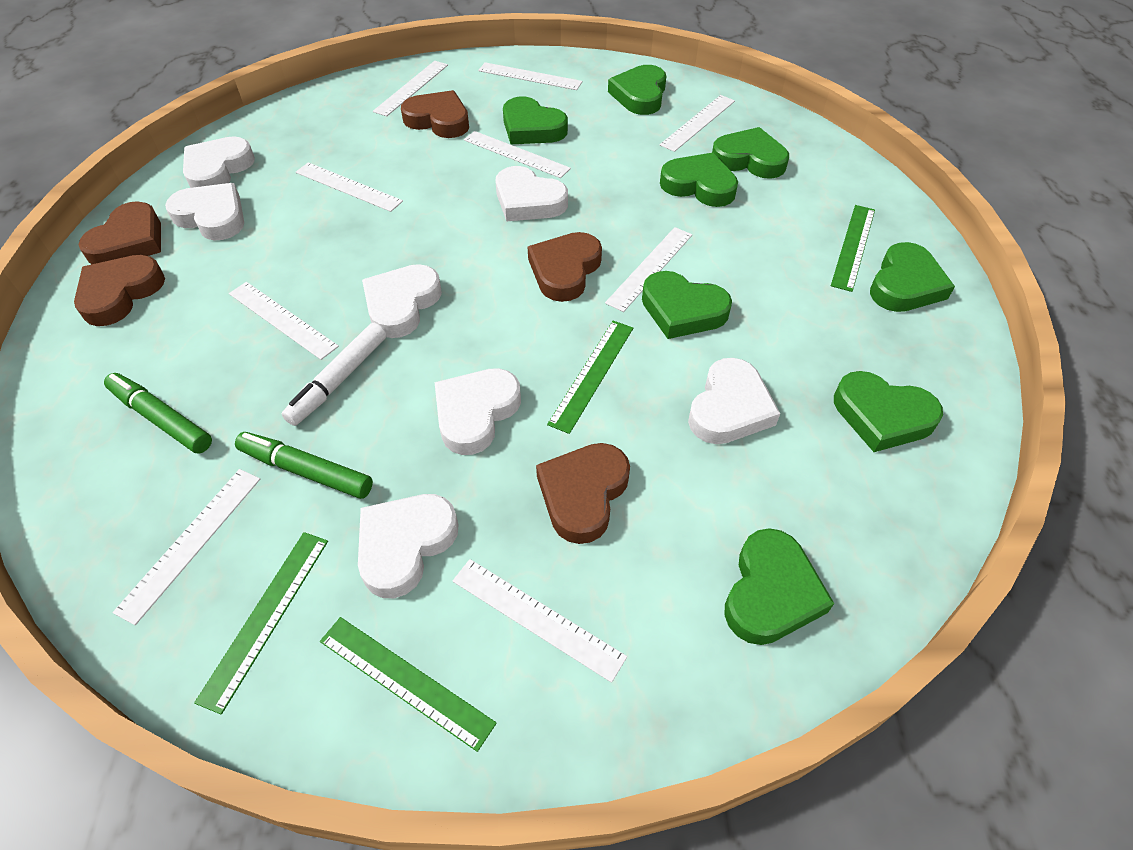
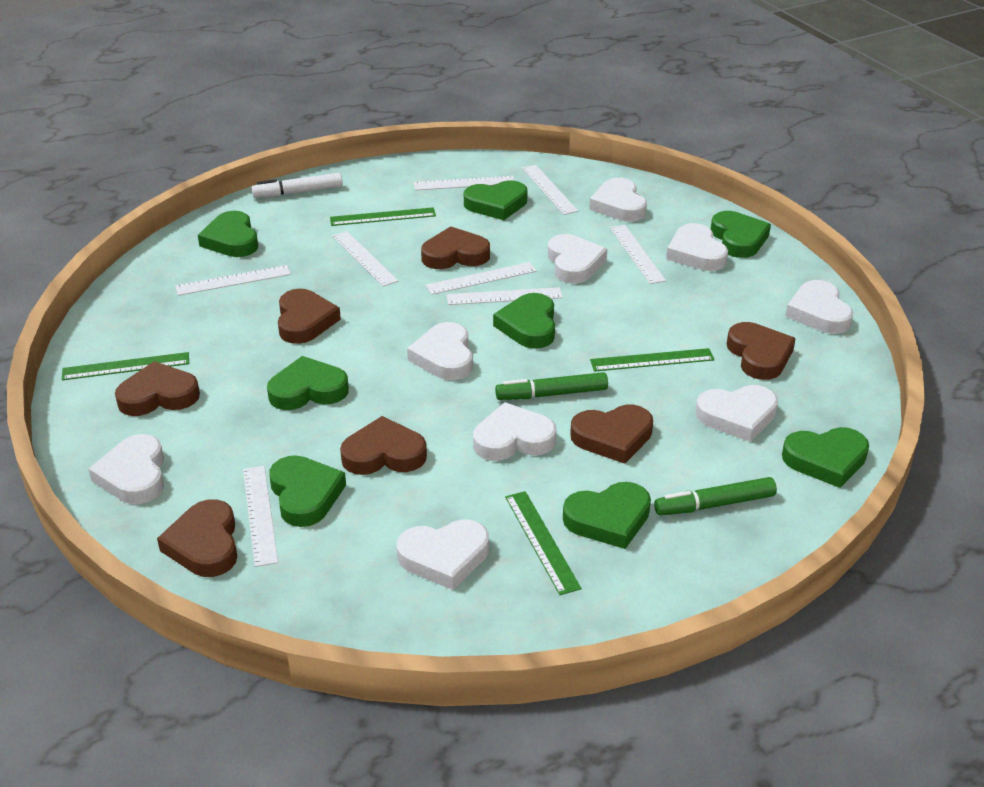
brown heart: 5 -> 7
white heart: 7 -> 9
white ruler: 9 -> 8

